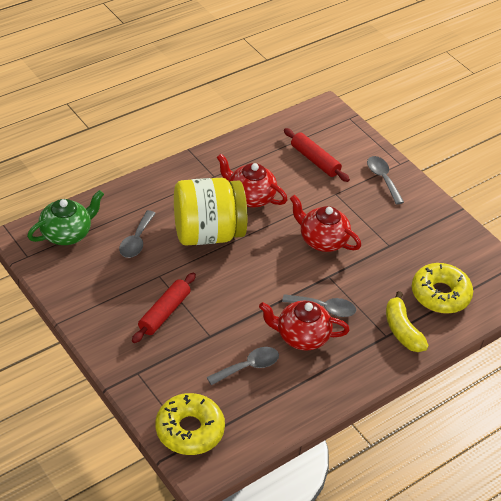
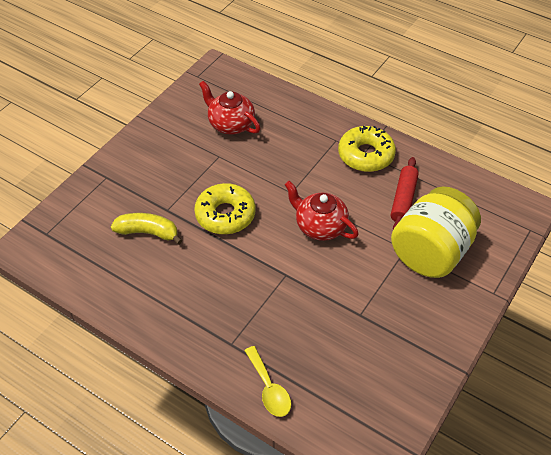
green teapot: 1 -> 0
grey spoon: 4 -> 0
red rolling pin: 2 -> 1
red teapot: 3 -> 2
yellow spoon: 0 -> 1

